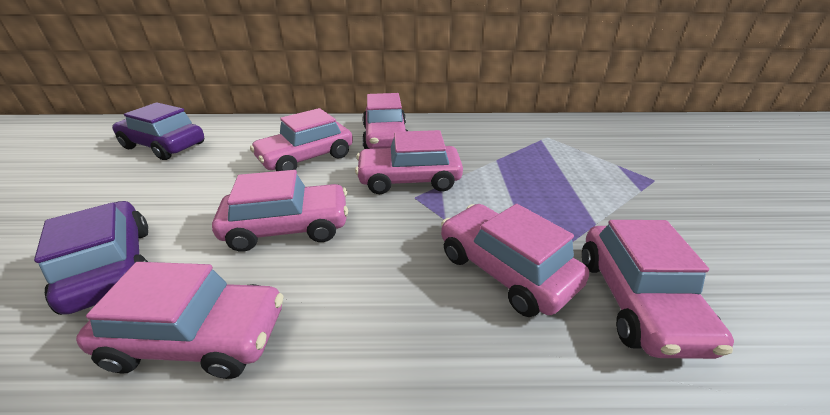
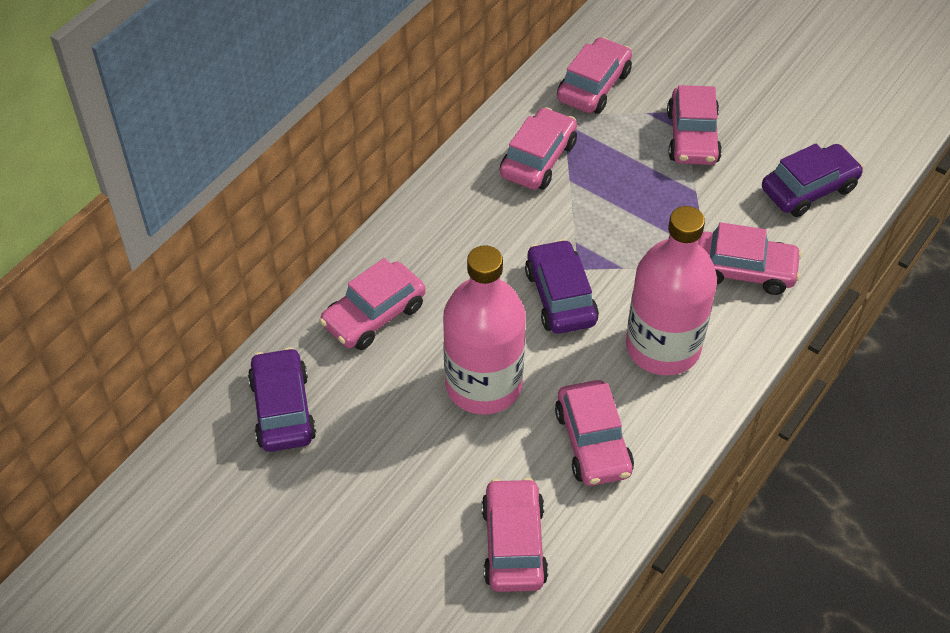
pink bottle: 0 -> 2
purple car: 2 -> 3

